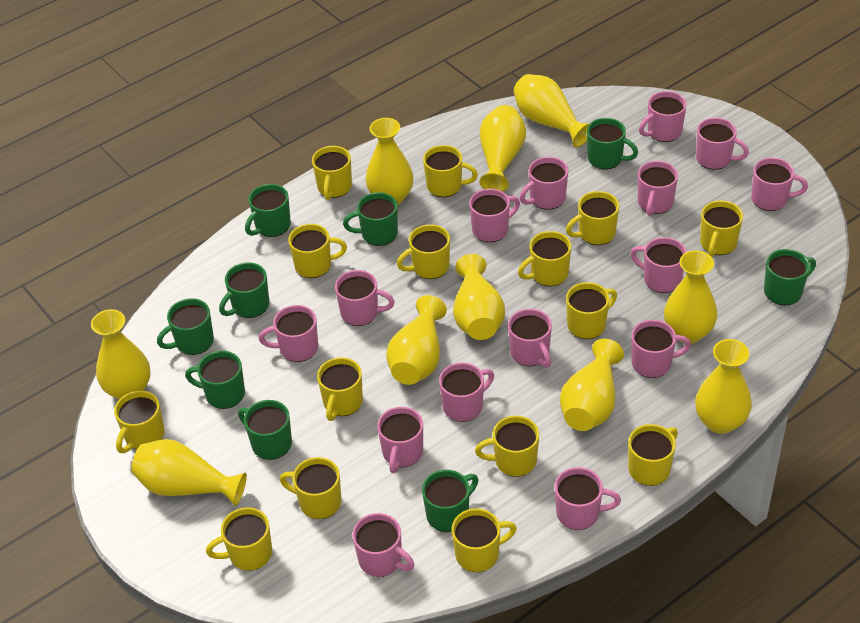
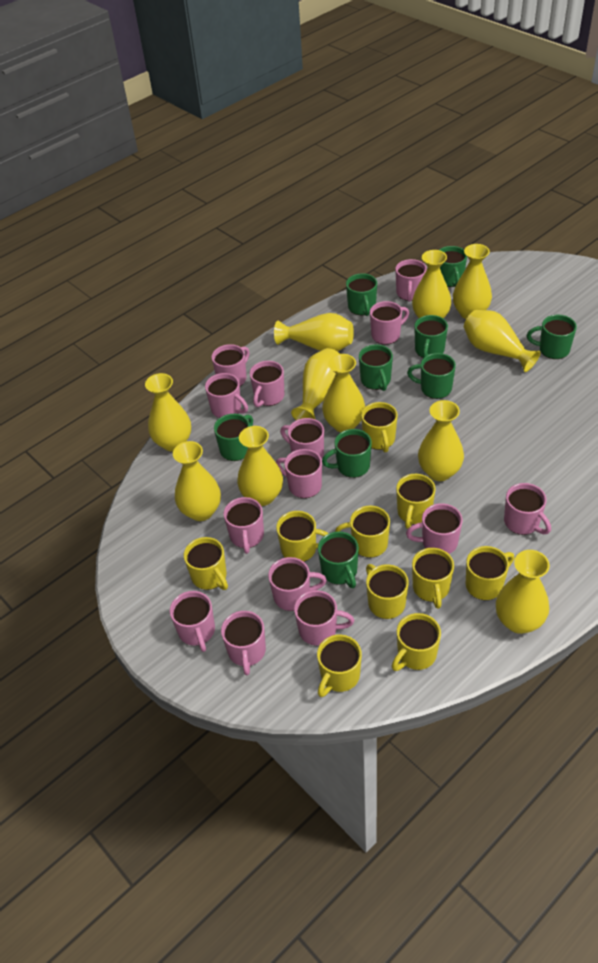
pink mug: 15 -> 14
yellow mug: 15 -> 10
yellow vase: 10 -> 11

